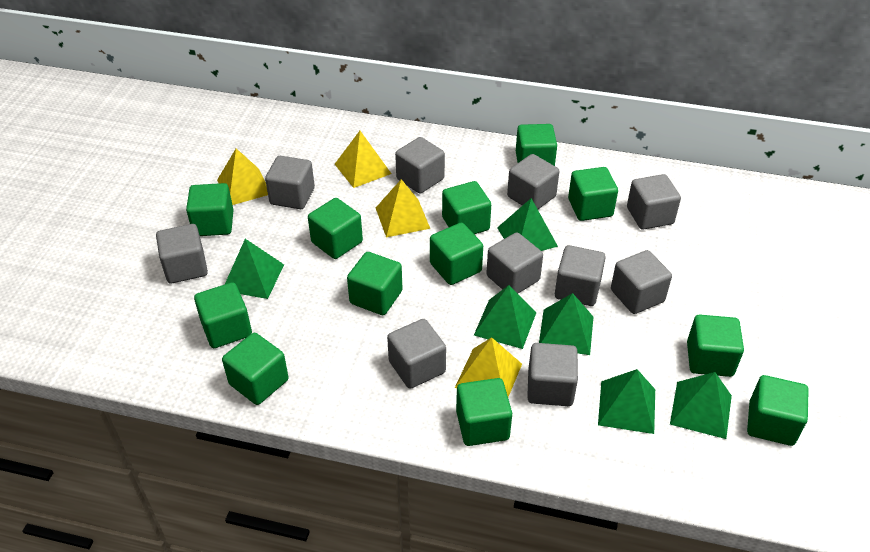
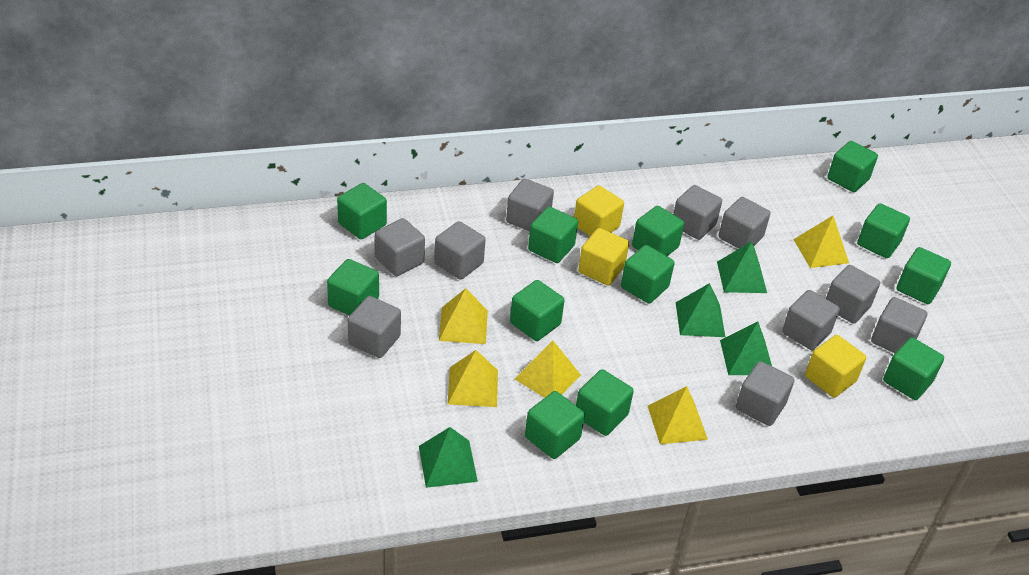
green pyramid: 6 -> 4
yellow cube: 0 -> 3
yellow pyramid: 4 -> 5

